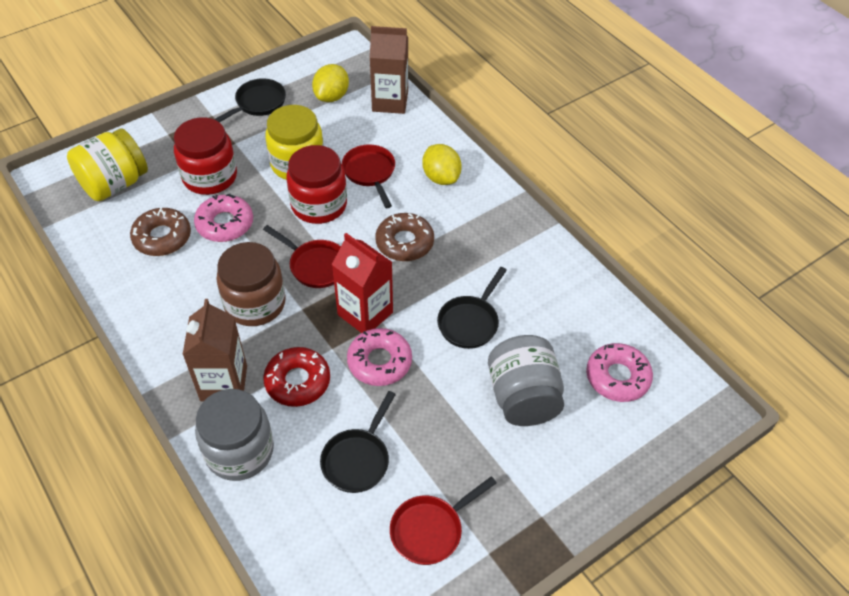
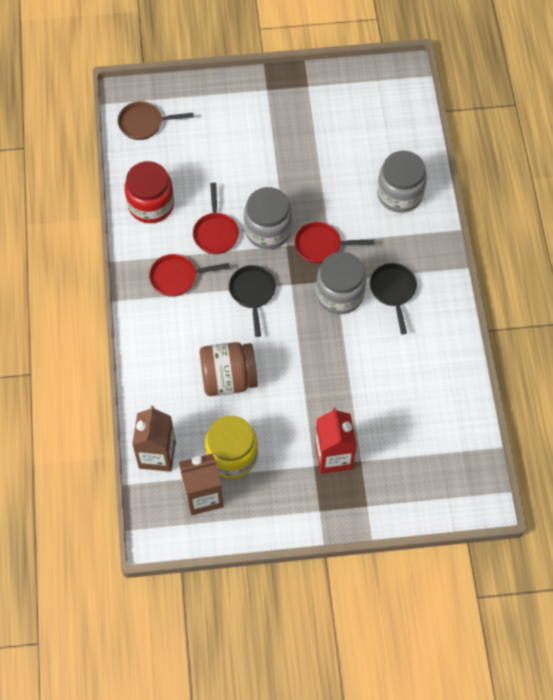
black pan: 3 -> 2
brown donut: 2 -> 0
brown pan: 0 -> 1
grey jar: 2 -> 3
pink donut: 3 -> 0
red donut: 1 -> 0
red jar: 2 -> 1
yellow jar: 2 -> 1
yellow lemon: 2 -> 0

